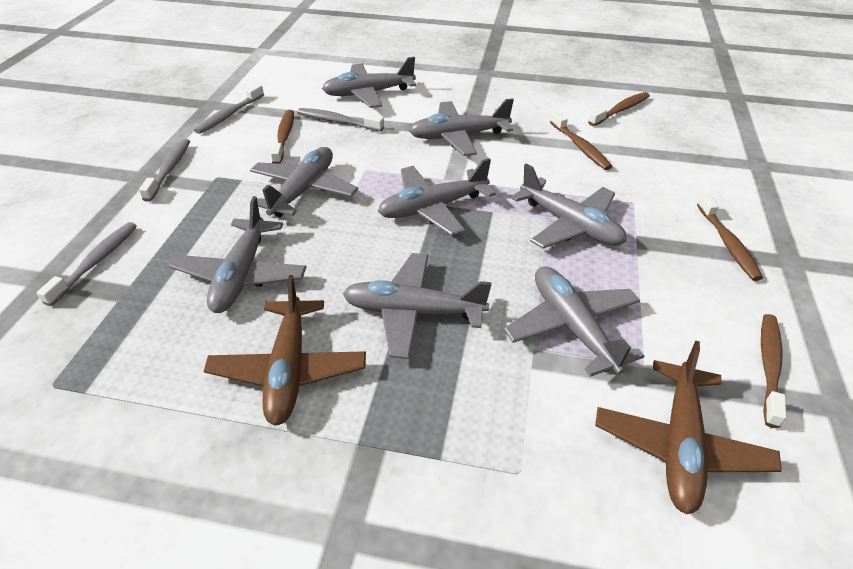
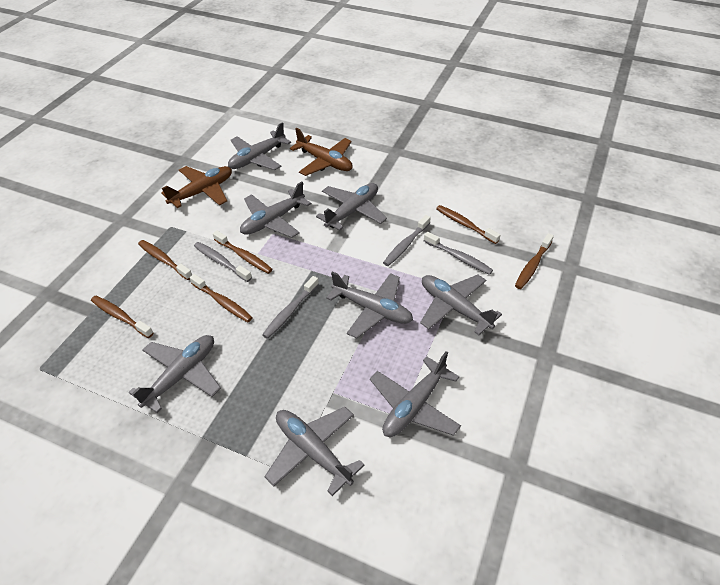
brown toothbrush: 5 -> 6

